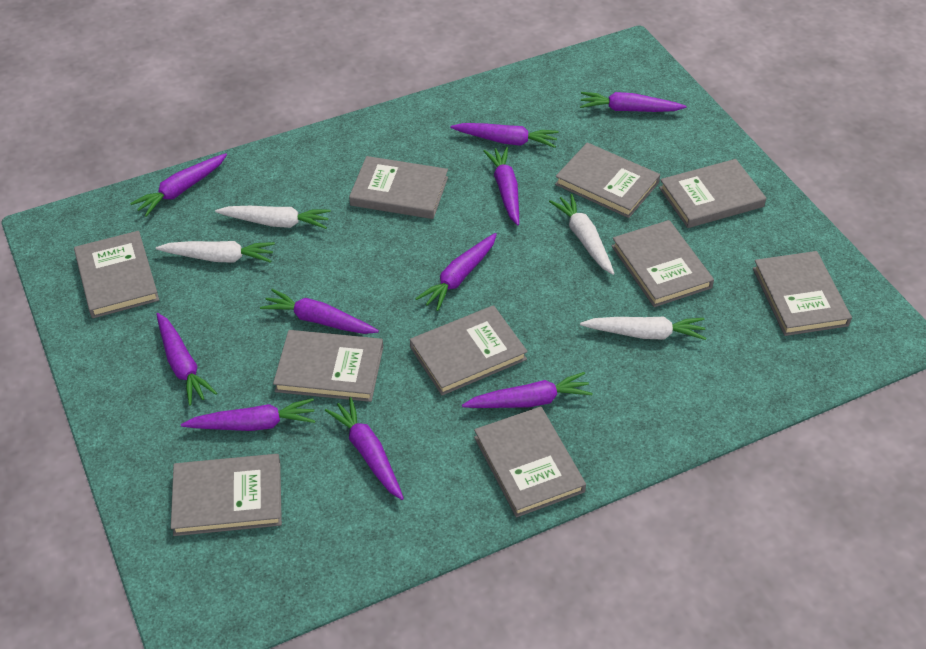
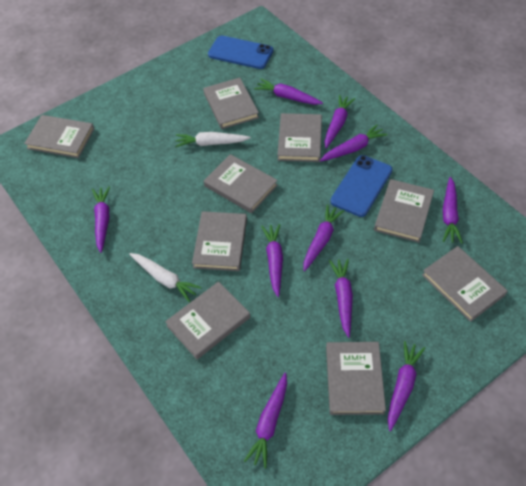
blue phone: 0 -> 2
grey book: 10 -> 9
white carrot: 4 -> 2

